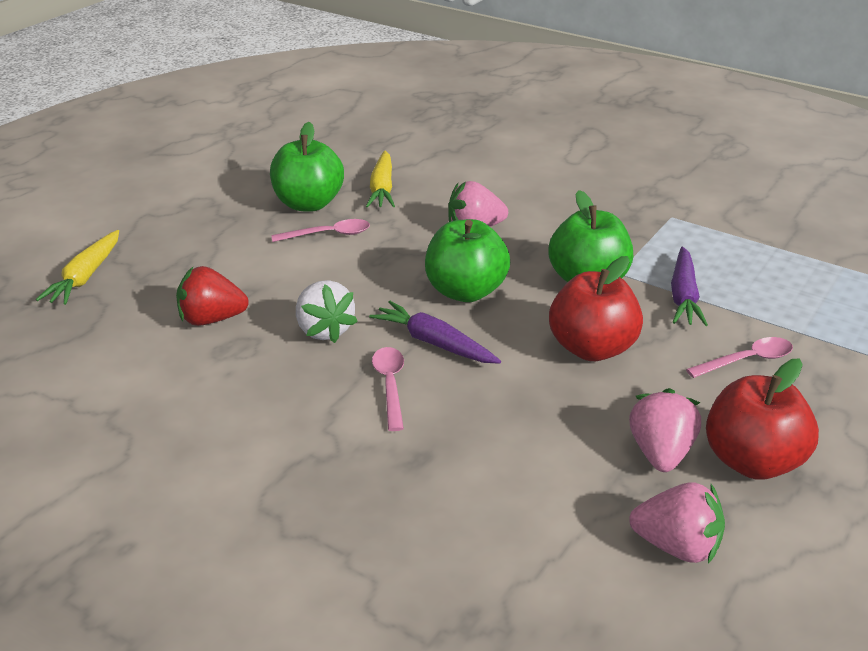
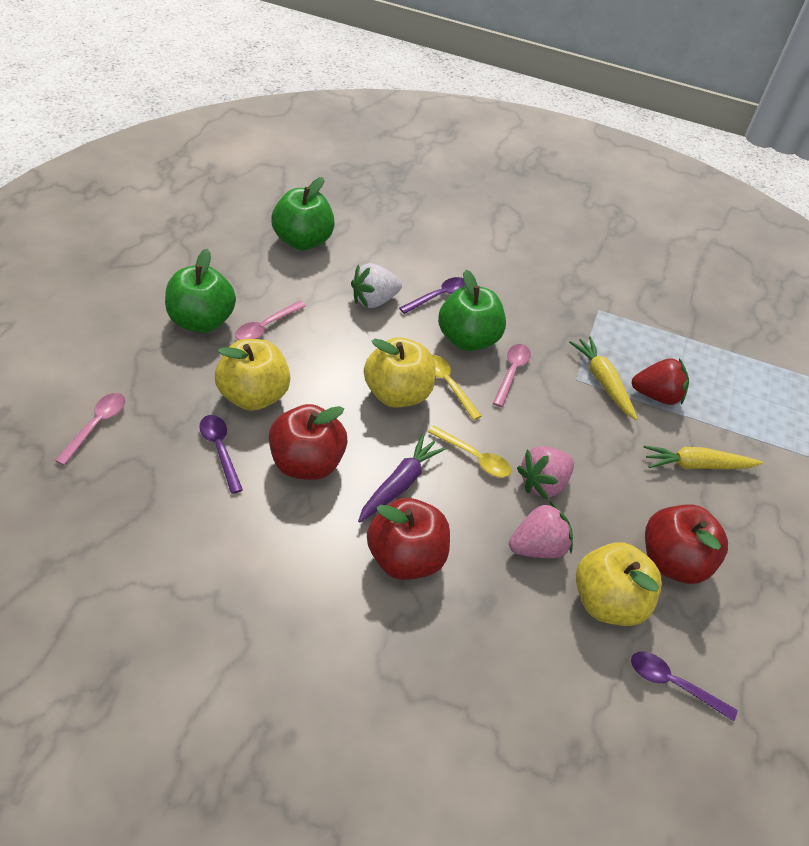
pink strawberry: 3 -> 2
purple carrot: 2 -> 1
purple spoon: 0 -> 3
red apple: 2 -> 3
yellow apple: 0 -> 3
yellow spoon: 0 -> 2

